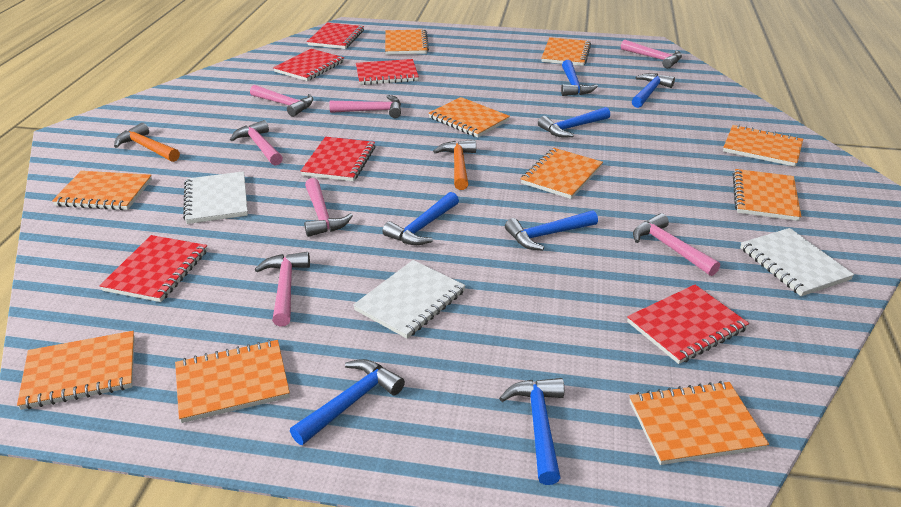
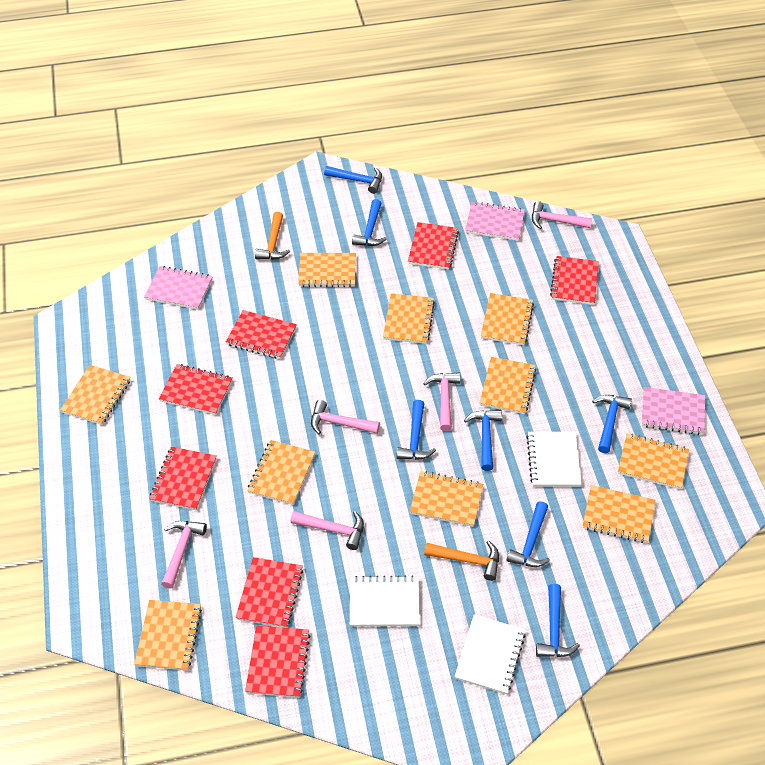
pink hammer: 7 -> 5
pink notebook: 0 -> 3
red notebook: 6 -> 7

